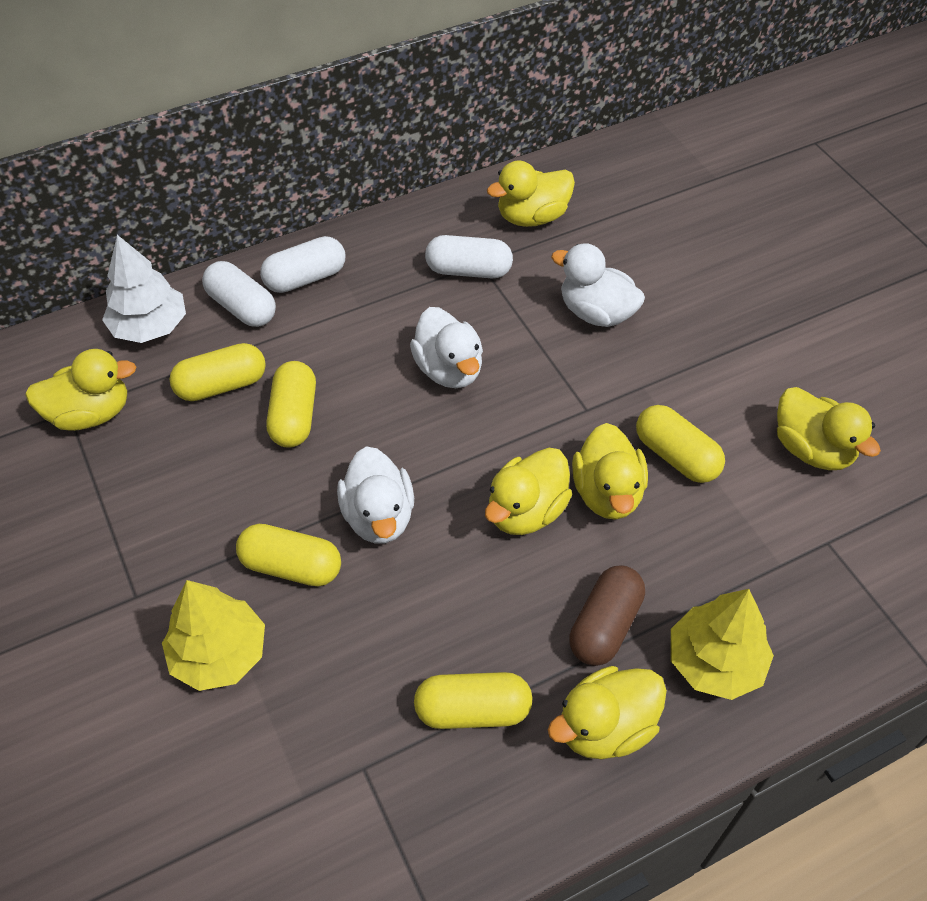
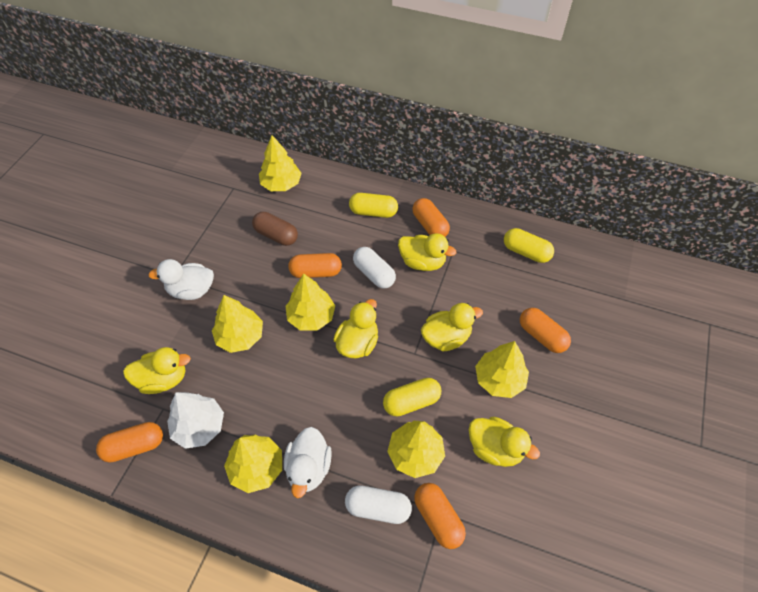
orange capsule: 0 -> 5
white capsule: 3 -> 2
white duck: 3 -> 2
yellow capsule: 5 -> 3
yellow duck: 6 -> 5
yellow tree: 2 -> 6

